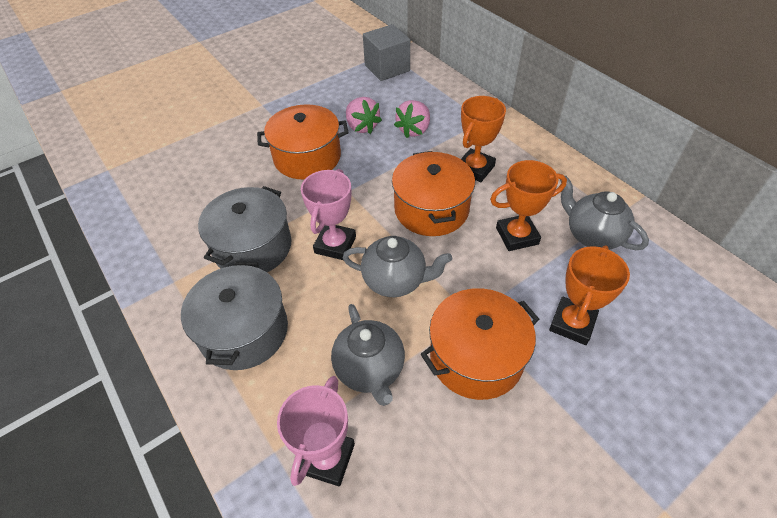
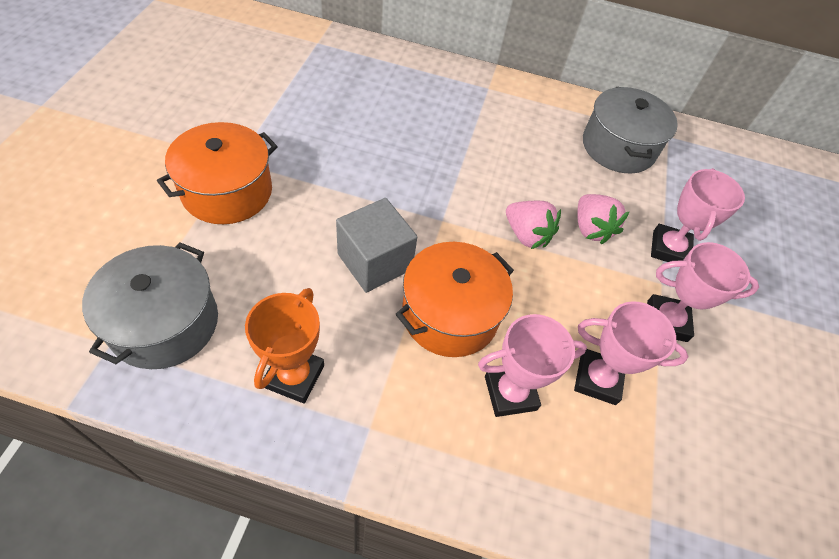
grey teapot: 3 -> 0
orange pot: 3 -> 2
orange trophy: 3 -> 1
pink trophy: 2 -> 4

